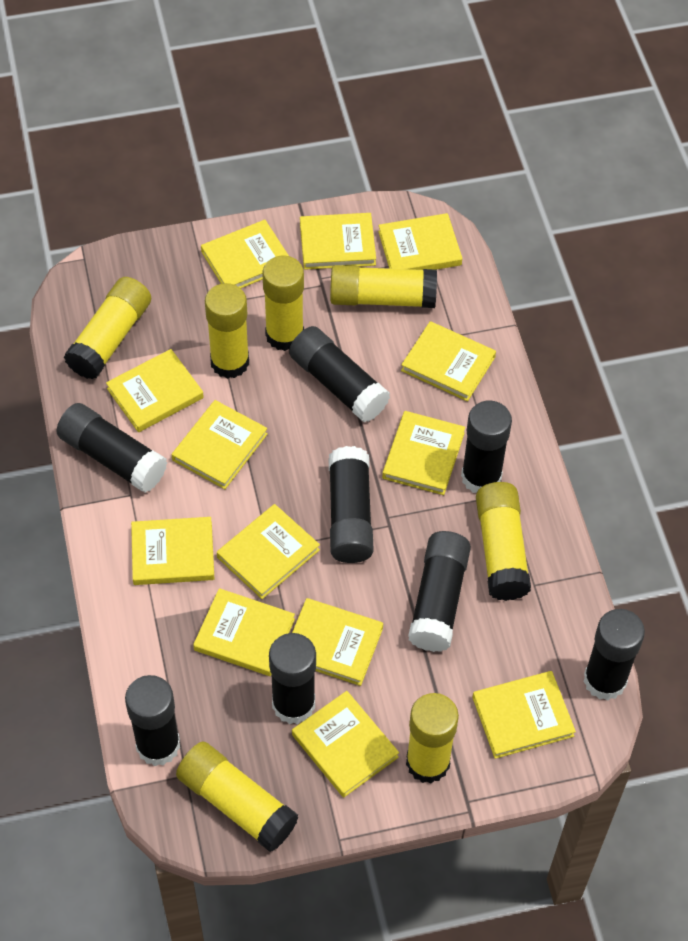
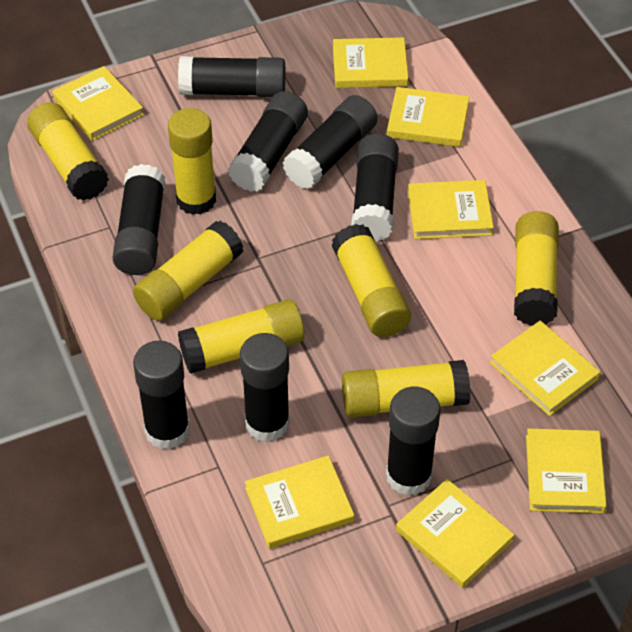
yellow book: 13 -> 8

